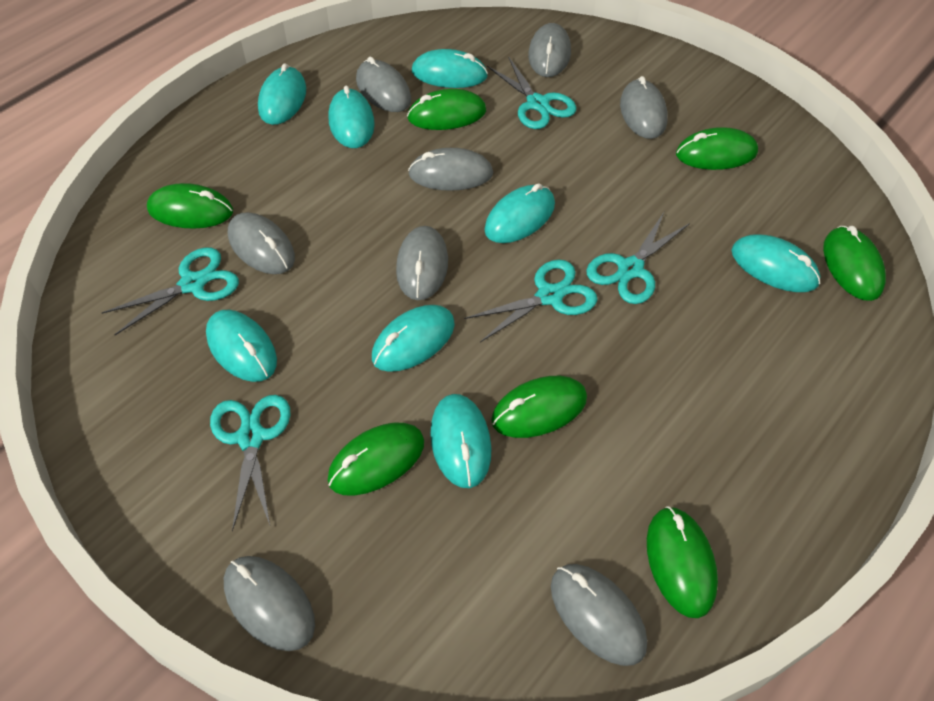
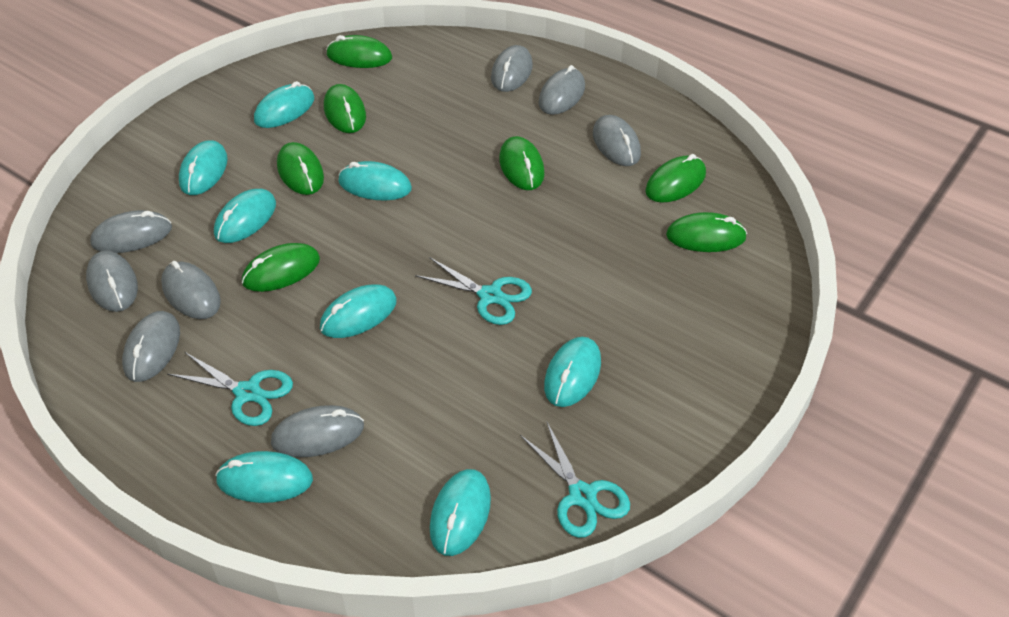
turquoise scissors: 5 -> 3

